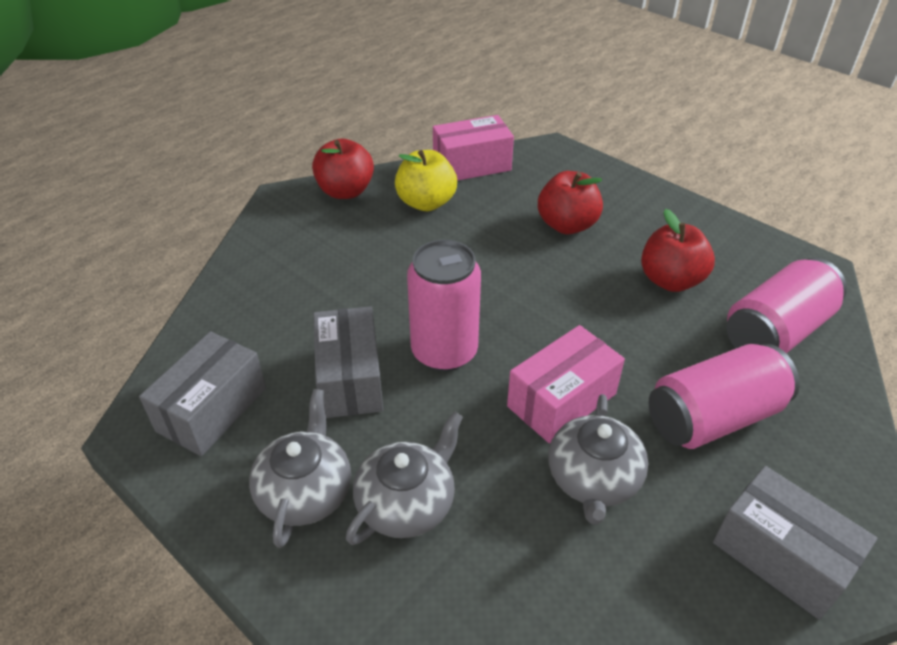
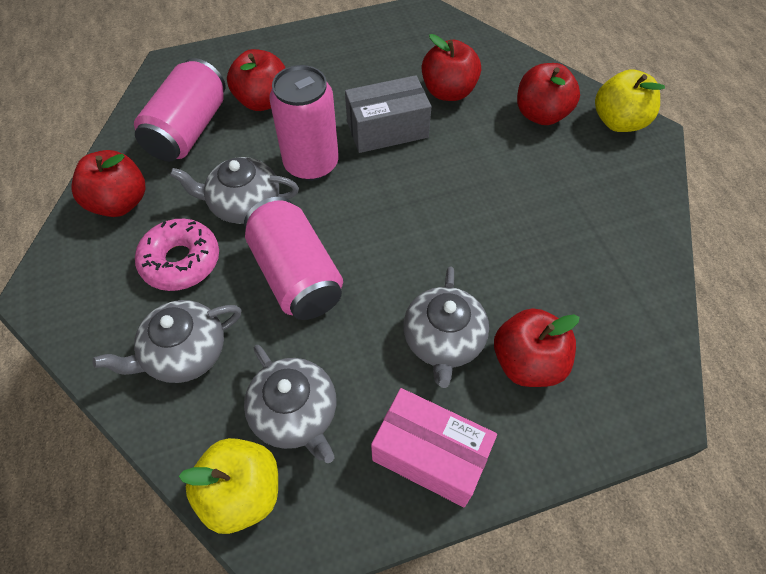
grey box: 3 -> 1
grey teapot: 3 -> 4
pink box: 2 -> 1
pink donut: 0 -> 1
red apple: 3 -> 5
yellow apple: 1 -> 2

